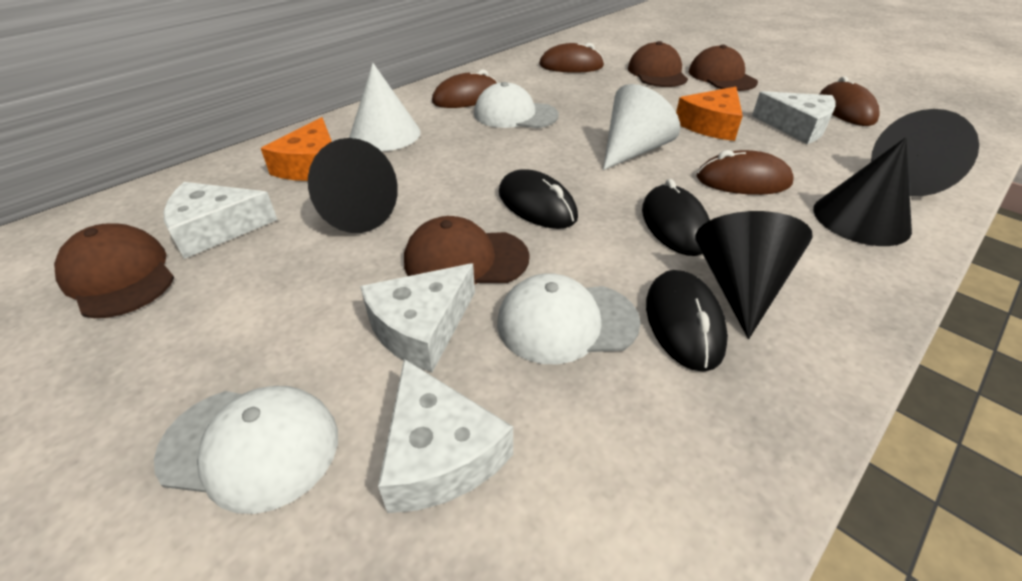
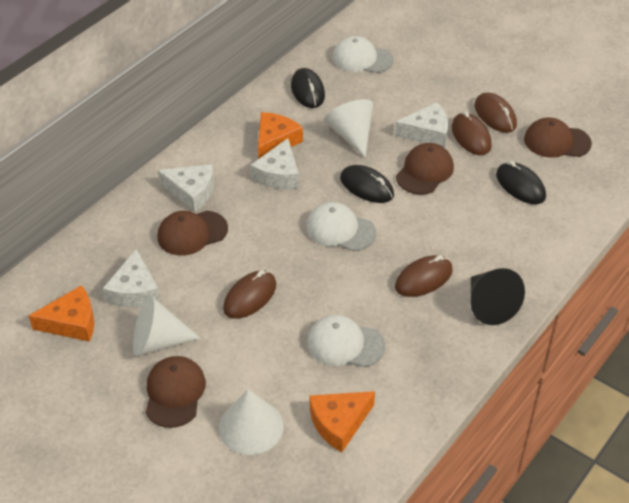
black cone: 4 -> 1
orange cheese: 2 -> 3
white cone: 2 -> 3

